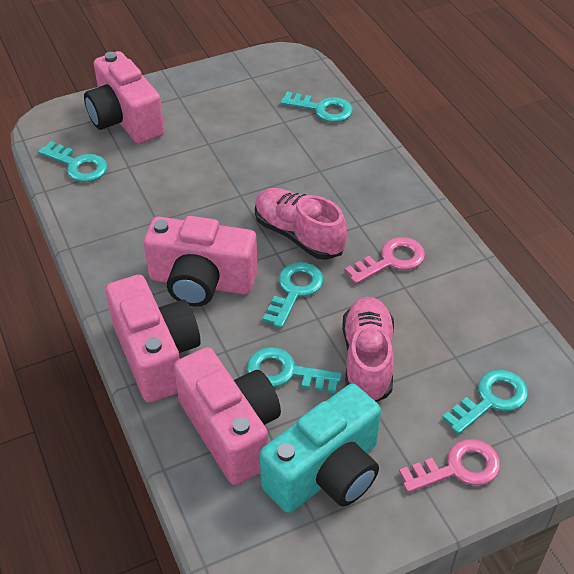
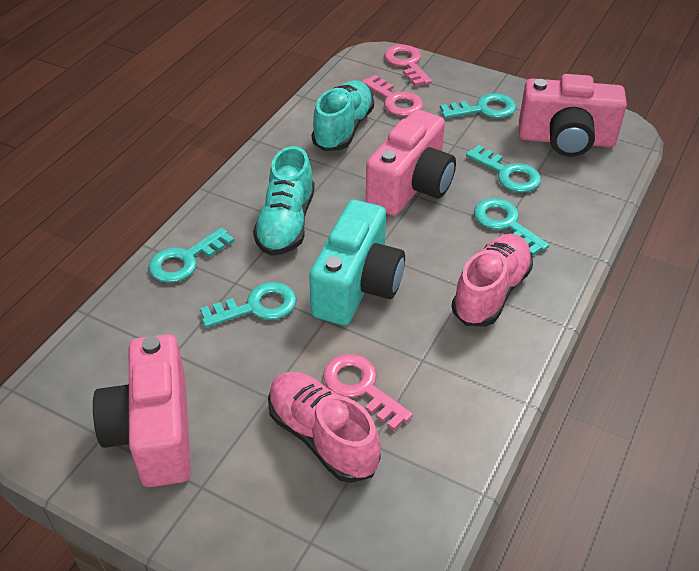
pink camera: 4 -> 3
pink key: 2 -> 3
turquoise shoe: 0 -> 2

